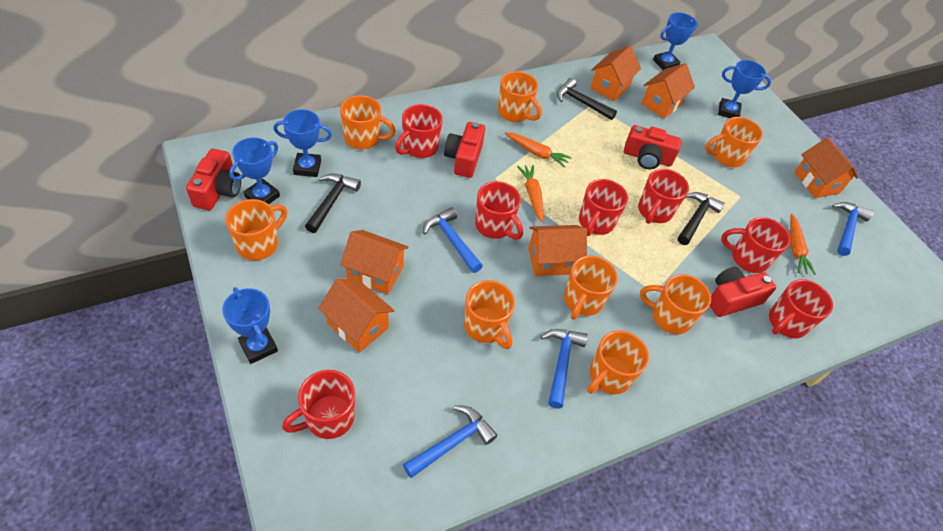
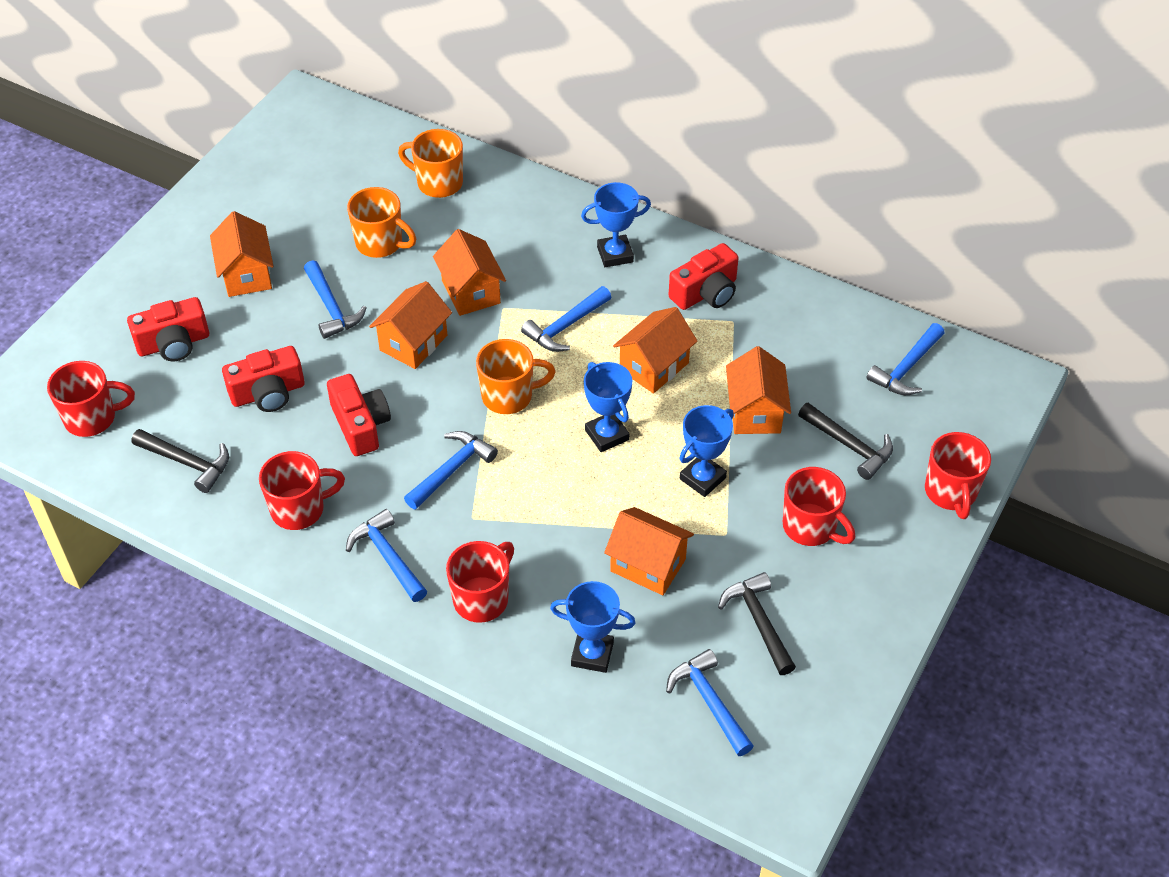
blue hammer: 4 -> 6
blue trophy: 5 -> 4
orange carrot: 3 -> 0
orange mug: 8 -> 3
red mug: 7 -> 5

